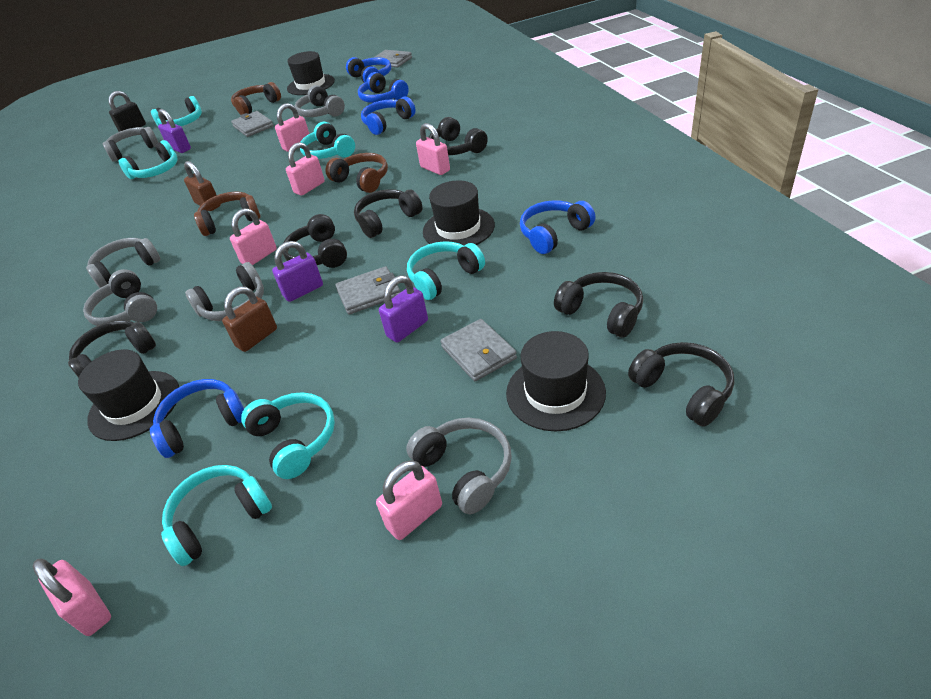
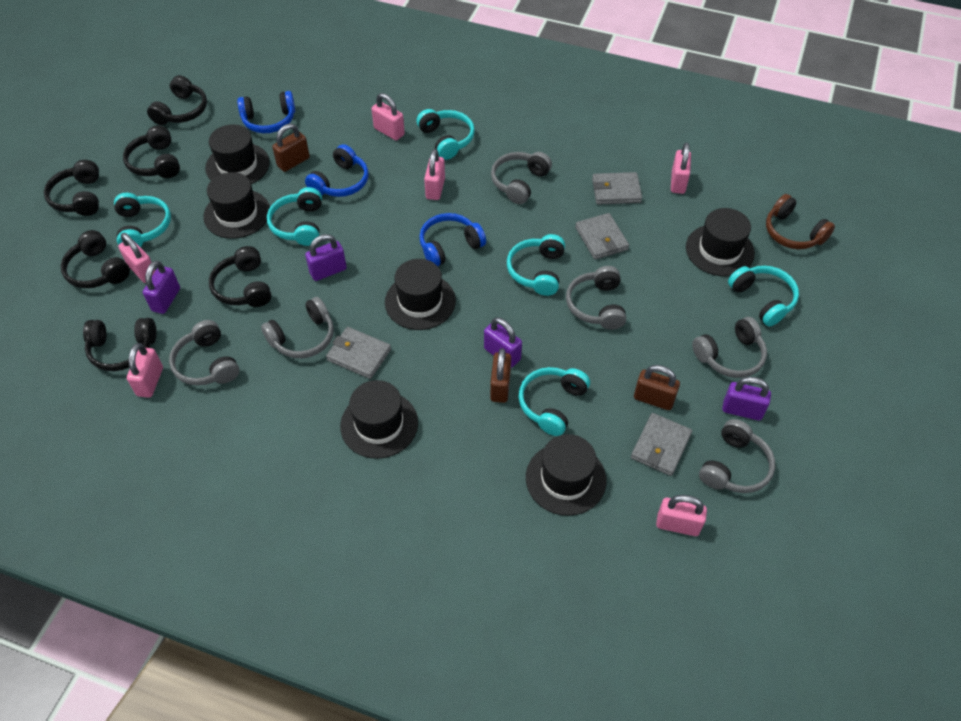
black hat: 4 -> 6
black padlock: 1 -> 0
blue headphones: 5 -> 3
brown headphones: 3 -> 1
brown padlock: 2 -> 3
purple padlock: 3 -> 4

